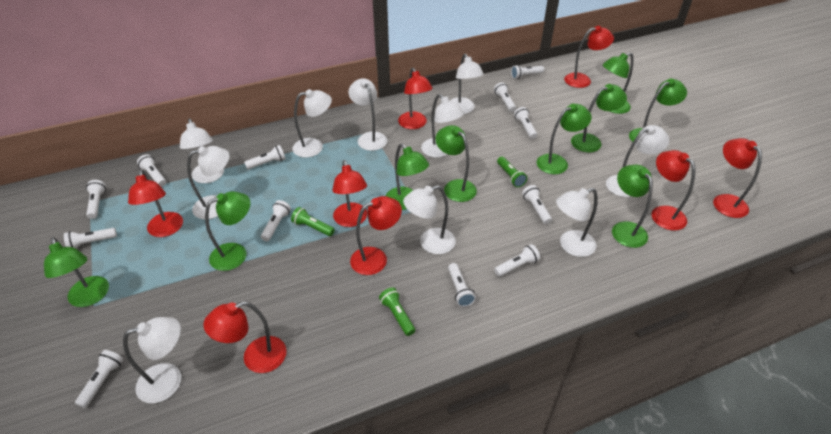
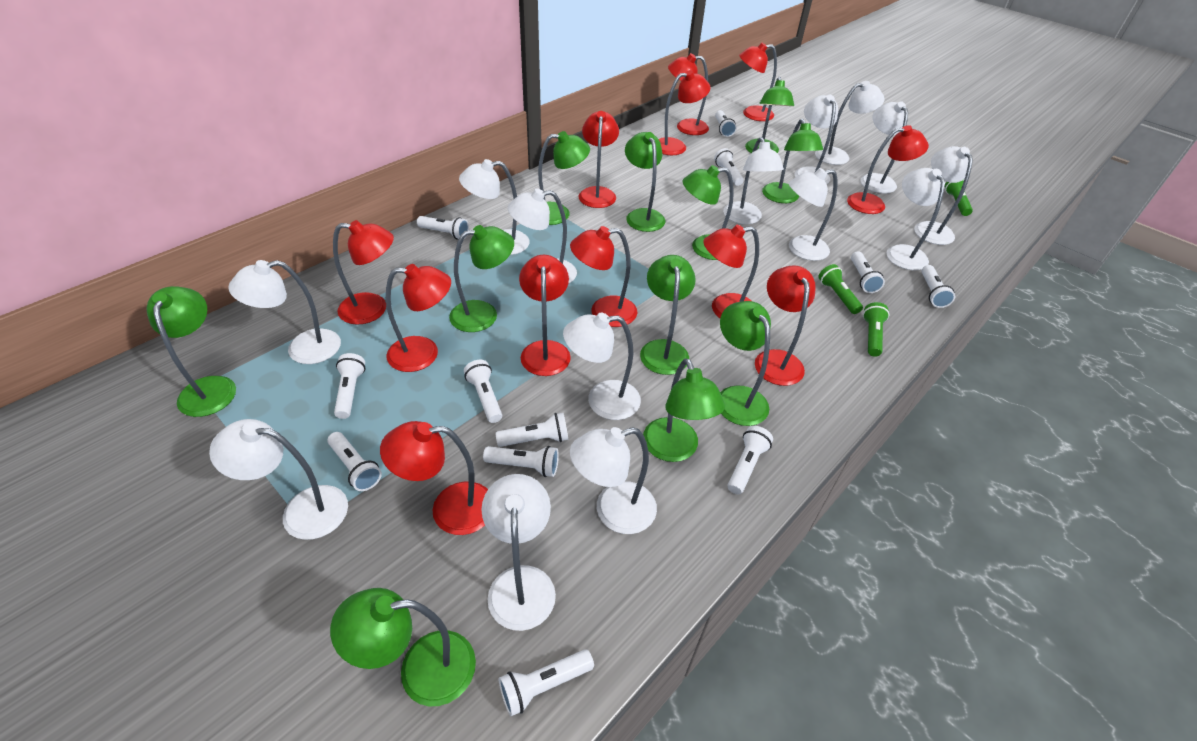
green lamp: 9 -> 11
red lamp: 8 -> 12
white lamp: 10 -> 14

